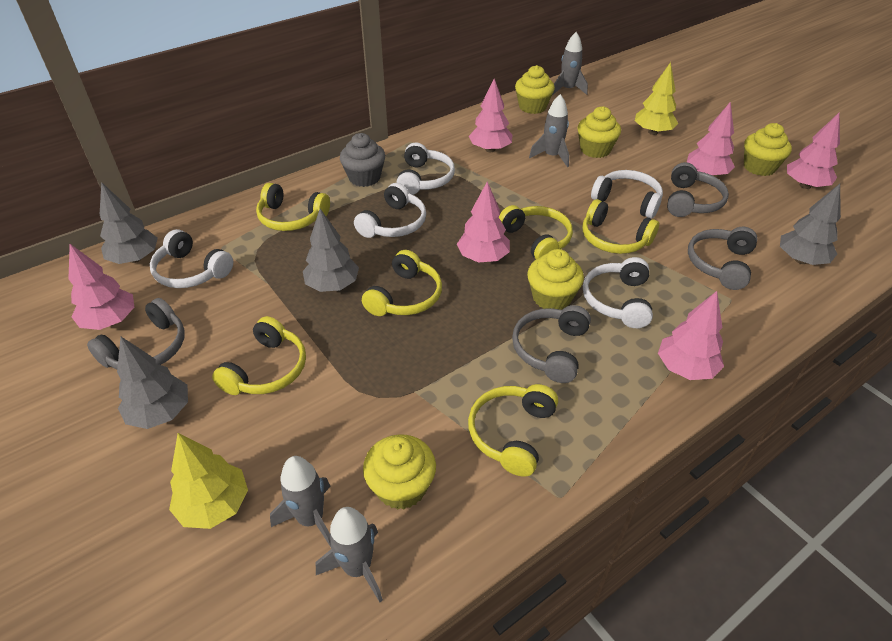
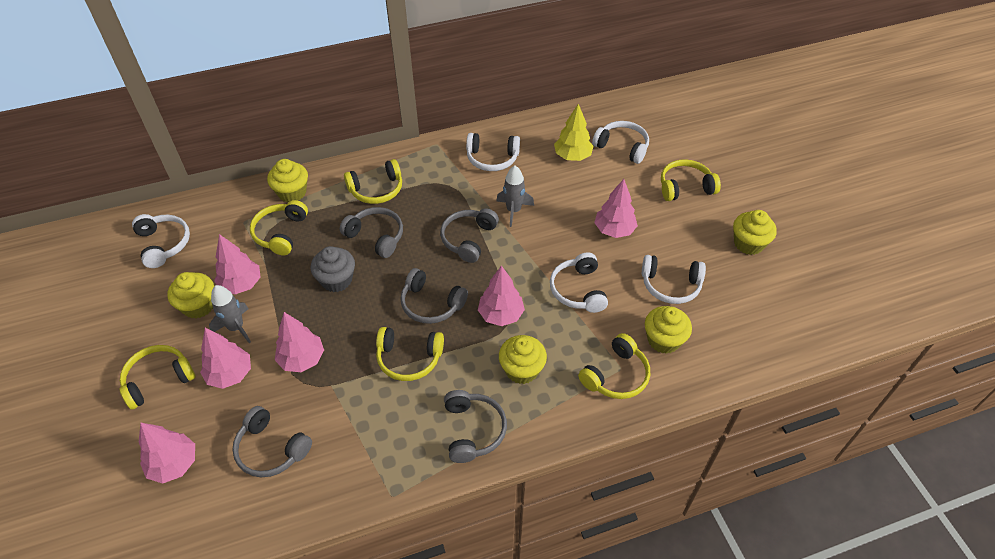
grey headphones: 4 -> 5
grey rocket: 4 -> 2
grey tree: 4 -> 0
yellow tree: 2 -> 1

